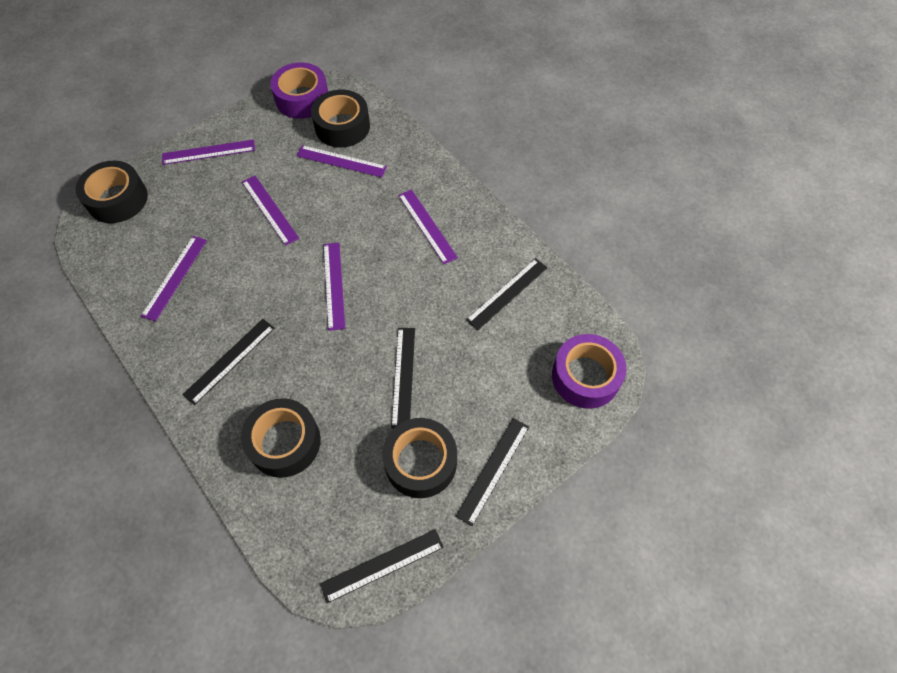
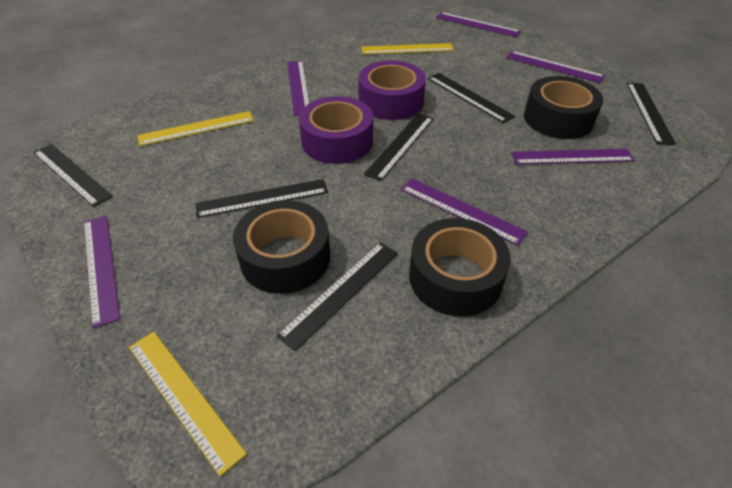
black ruler: 5 -> 6
black tape: 4 -> 3
yellow ruler: 0 -> 3

